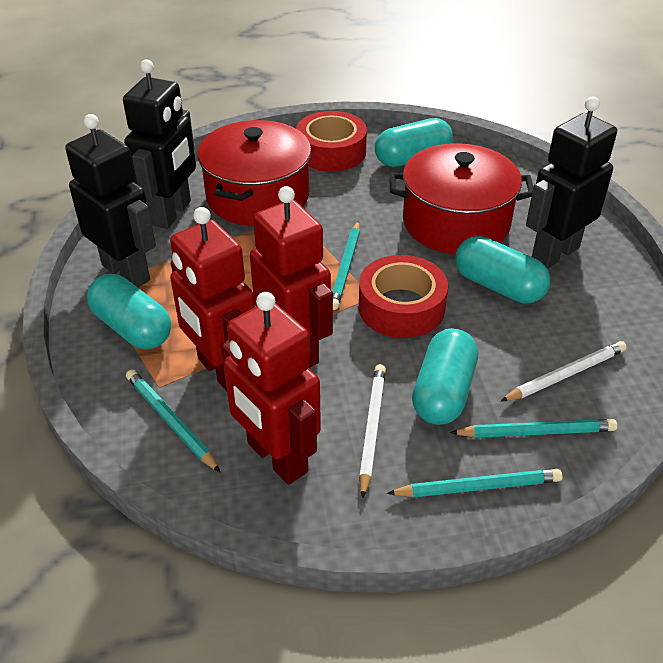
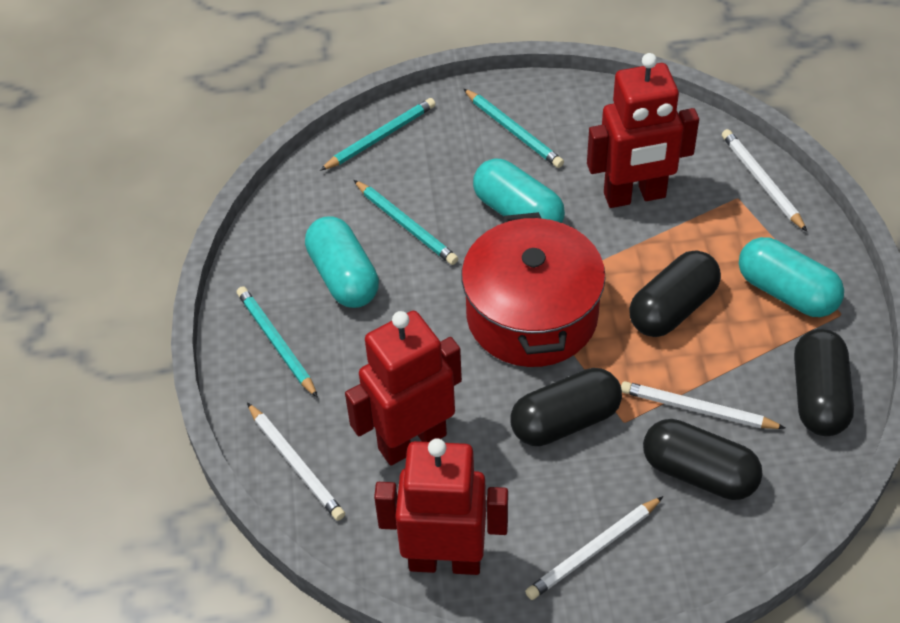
black capsule: 0 -> 4
black robot: 3 -> 0
red pot: 2 -> 1
red tape: 2 -> 0
turquoise capsule: 4 -> 3
white pencil: 2 -> 4

